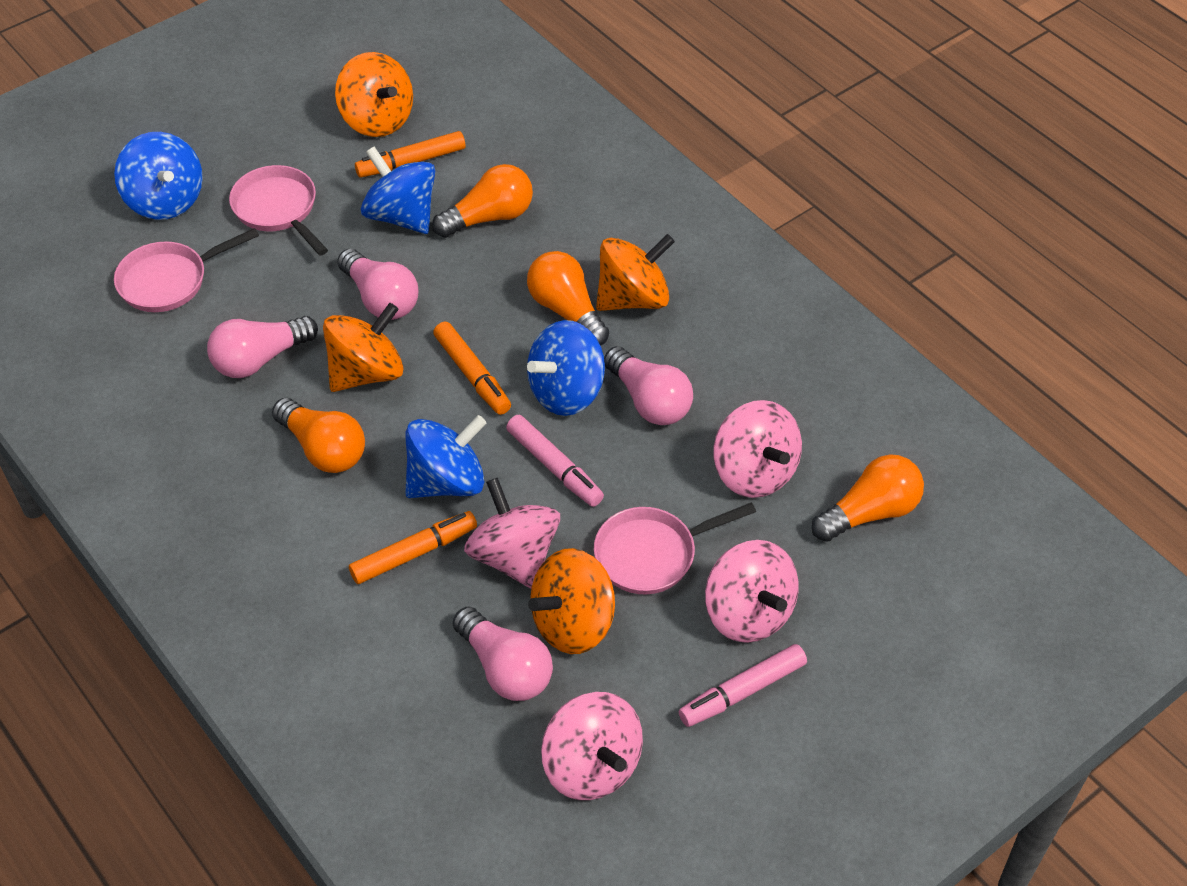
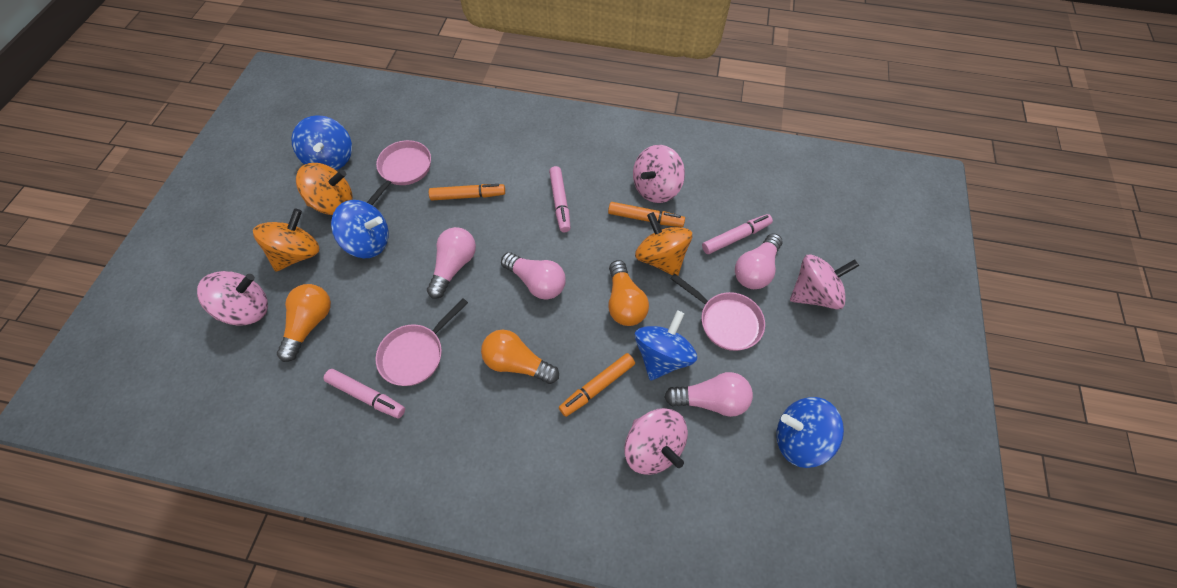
orange light bulb: 4 -> 3
orange spinning top: 4 -> 3
pink marker: 2 -> 3

